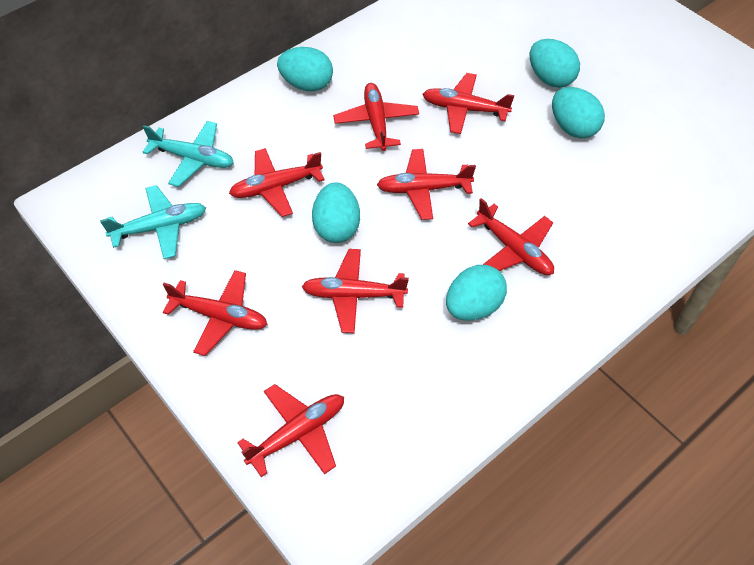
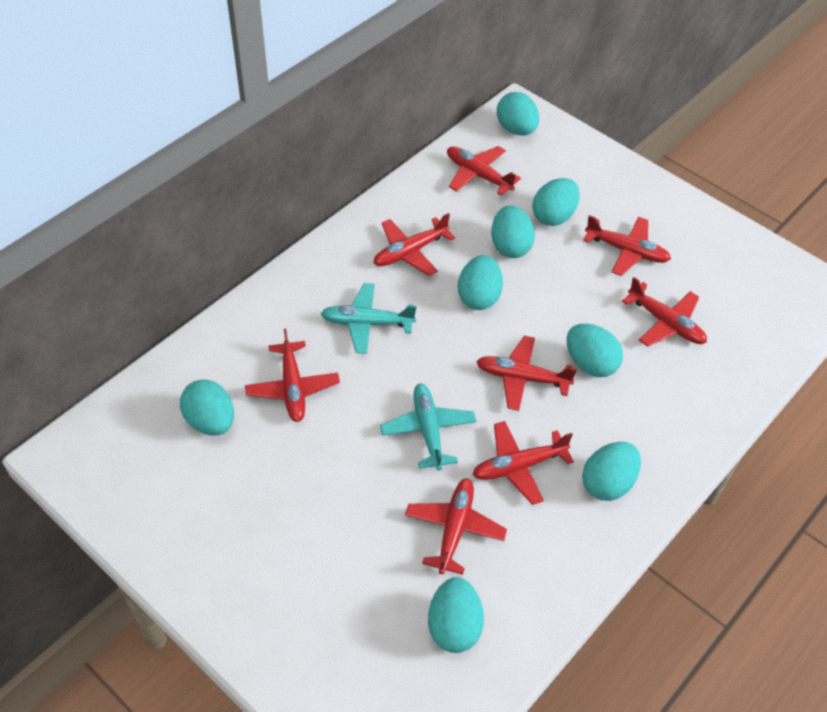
turquoise egg: 5 -> 8

